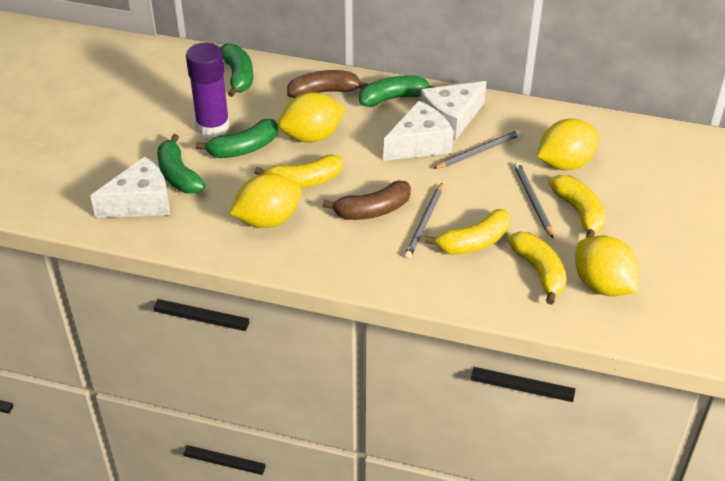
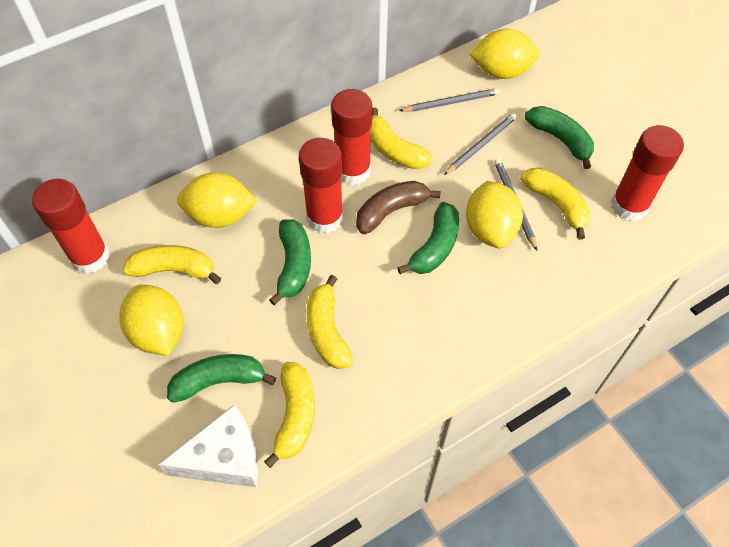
brown banana: 2 -> 1
purple glue stick: 1 -> 0
red glue stick: 0 -> 4
white cheese: 3 -> 1
yellow banana: 4 -> 5

